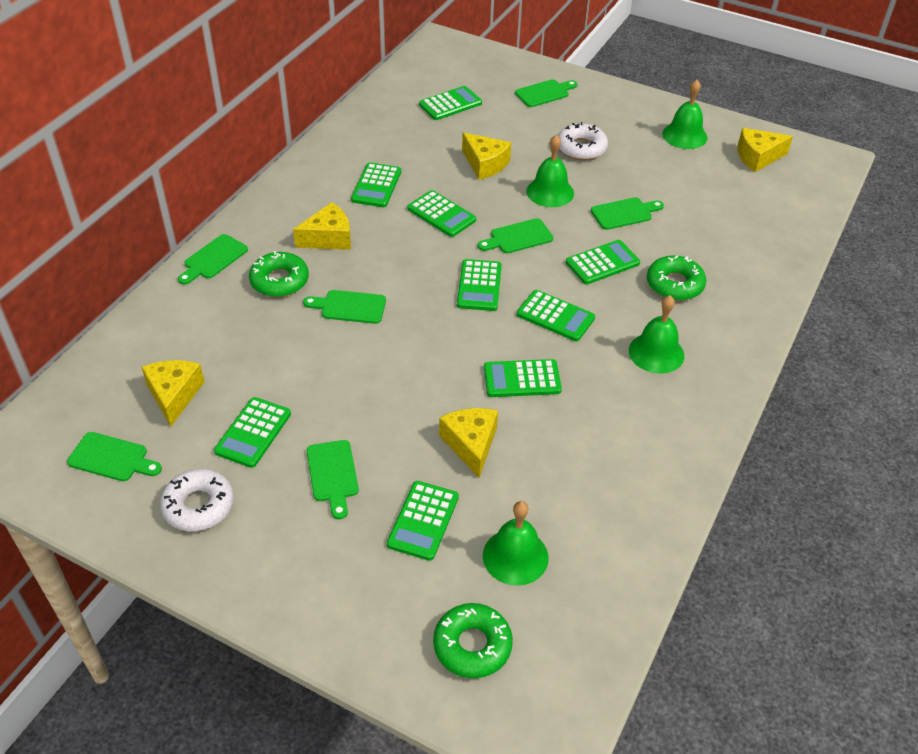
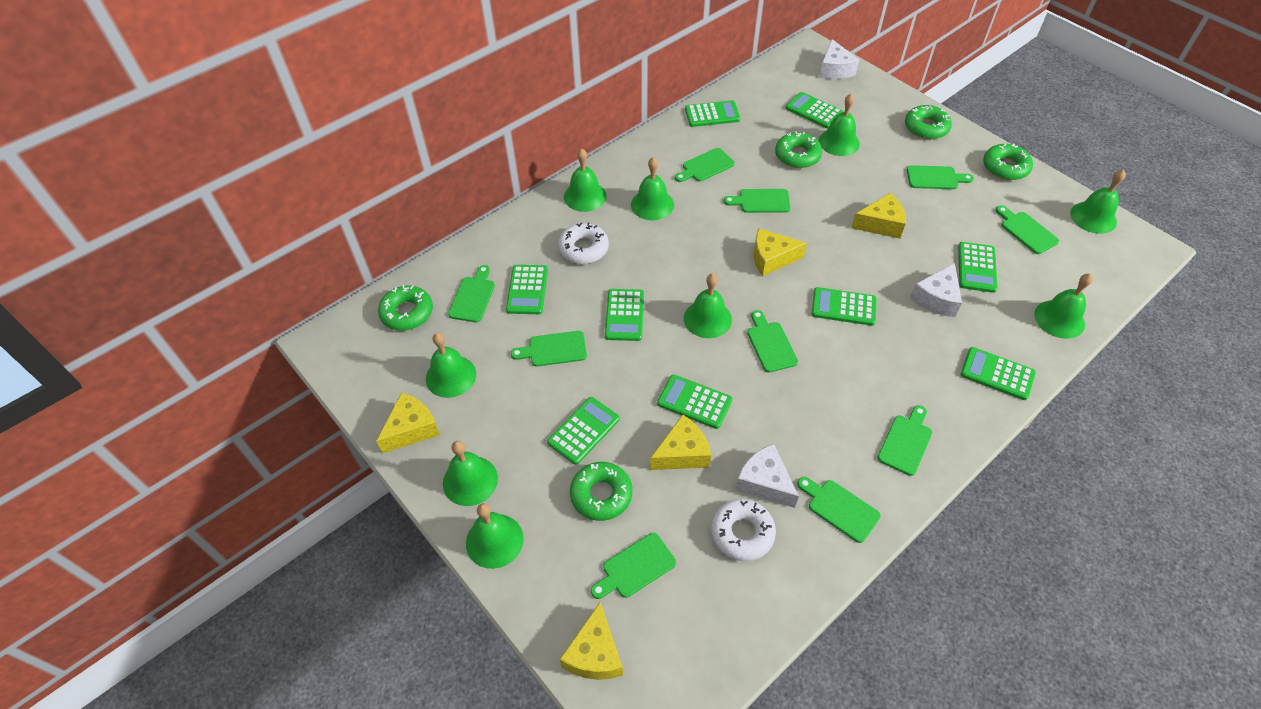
green bell: 4 -> 9
green cutting board: 7 -> 10
green donut: 3 -> 5
white cheese: 0 -> 3

